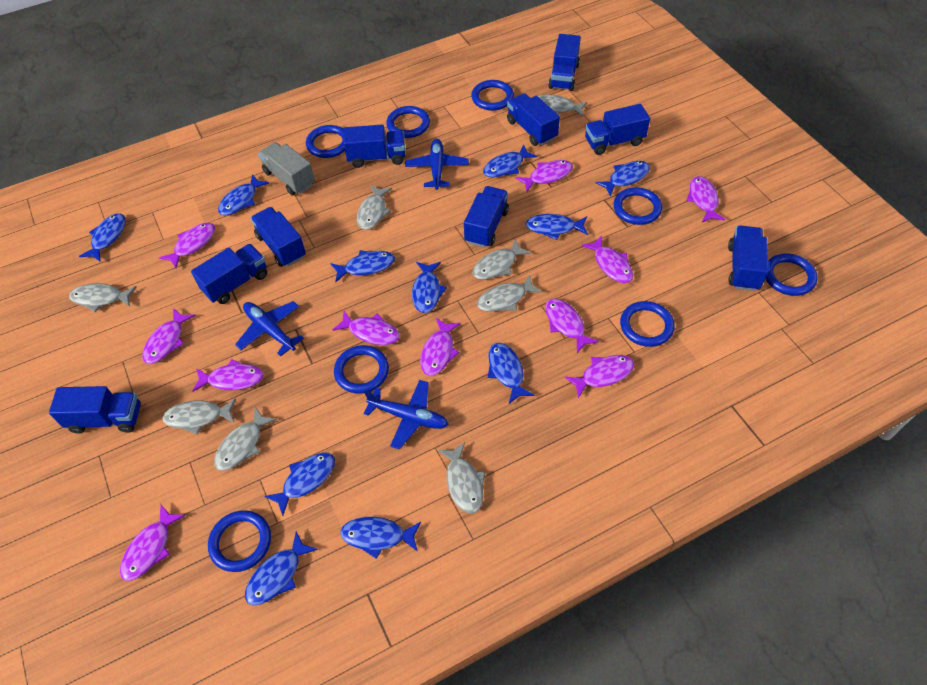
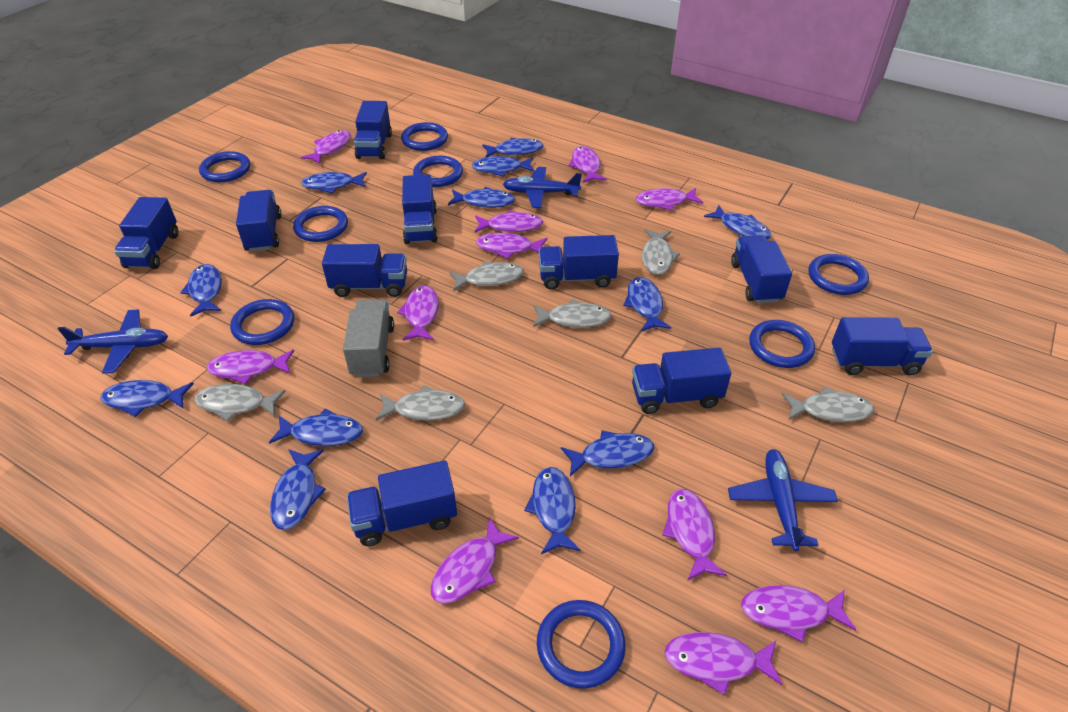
blue fish: 11 -> 12
blue truck: 9 -> 10
grey fish: 8 -> 6

